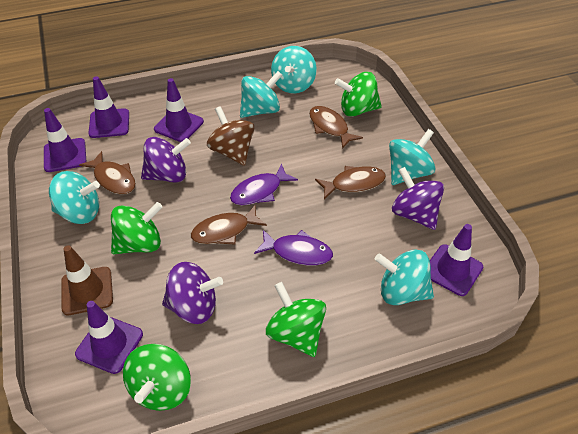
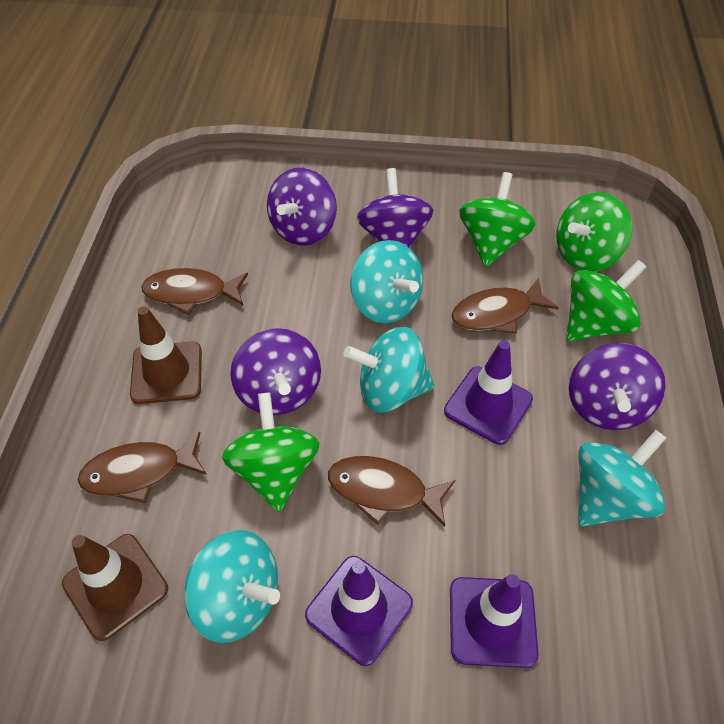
brown spinning top: 1 -> 0
brown traffic cone: 1 -> 2
purple fish: 2 -> 0
purple spinning top: 3 -> 4
purple traffic cone: 5 -> 3
turquoise spinning top: 5 -> 4

